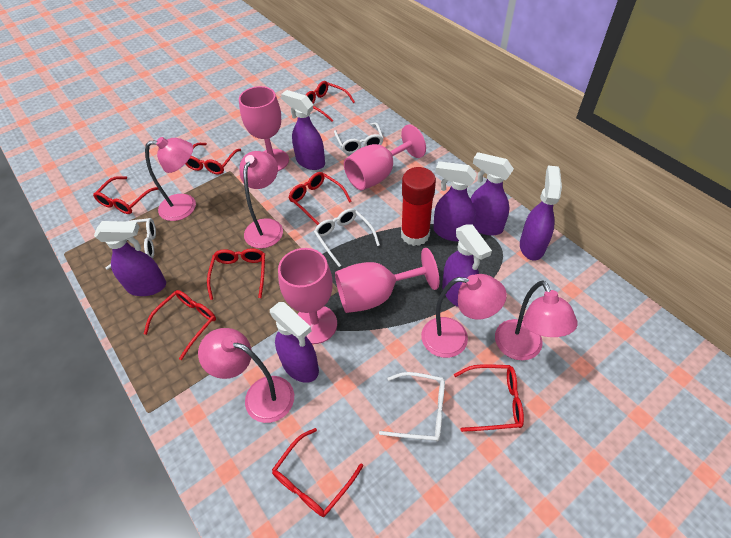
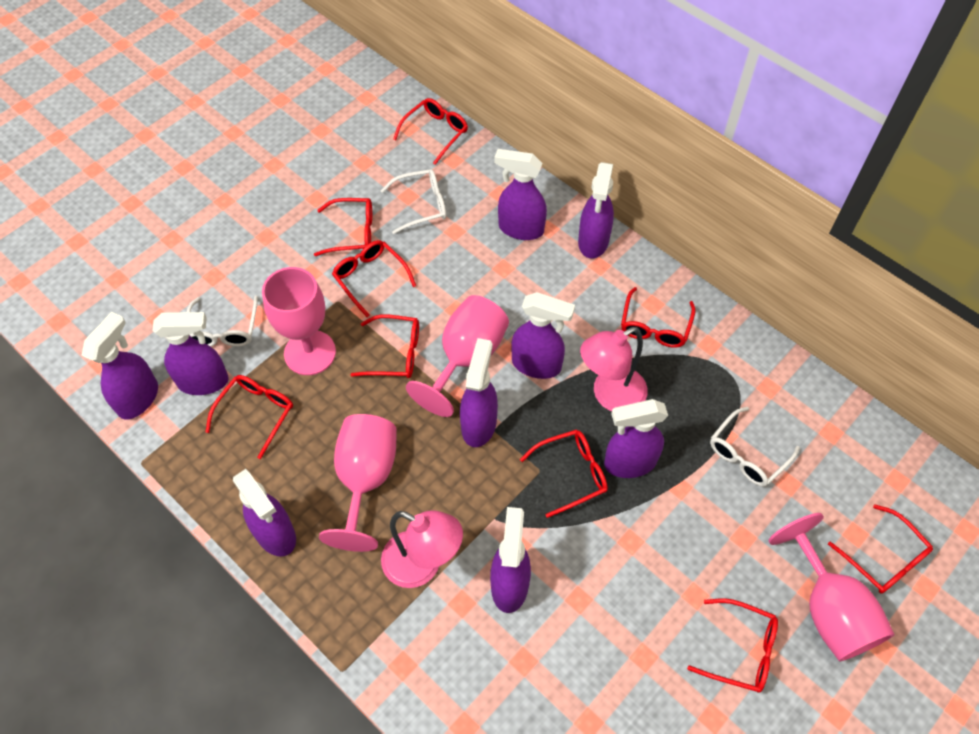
pink lamp: 5 -> 2
purple spray bottle: 7 -> 9
red glasses: 8 -> 9
red glue stick: 1 -> 0
white glasses: 4 -> 3

